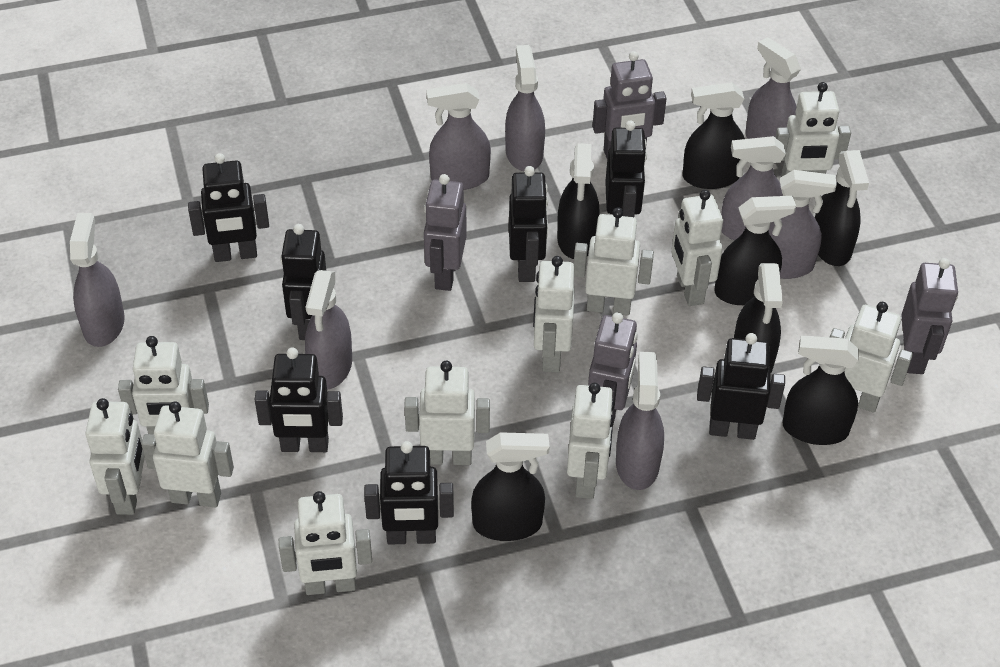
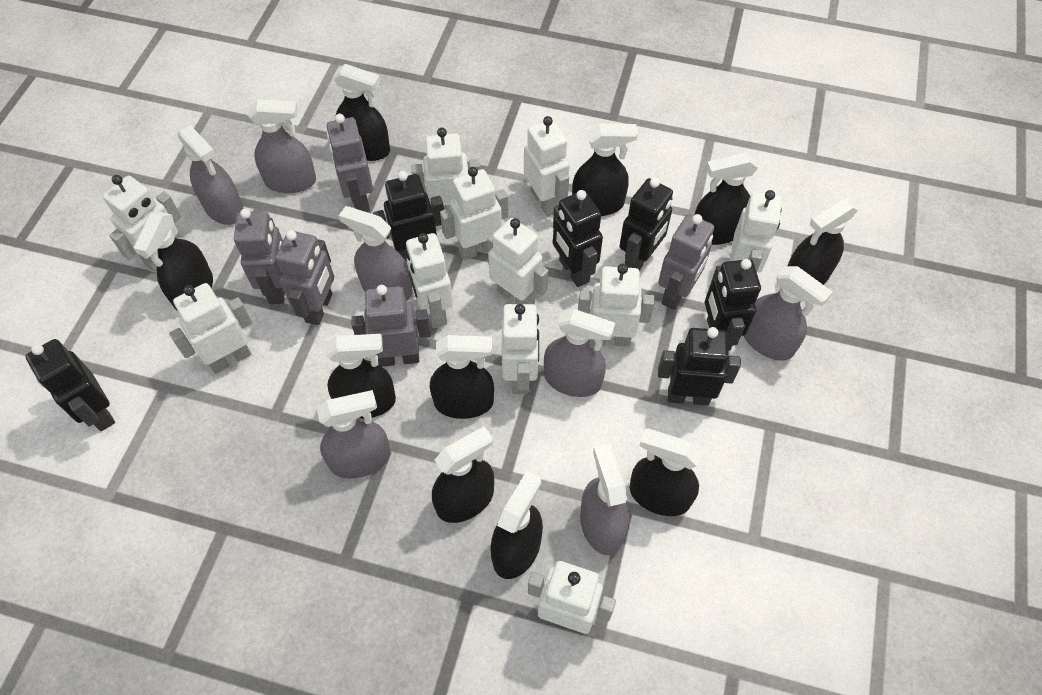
black robot: 7 -> 6
black spray bottle: 7 -> 10
grey robot: 4 -> 5
grey spray bottle: 8 -> 7

